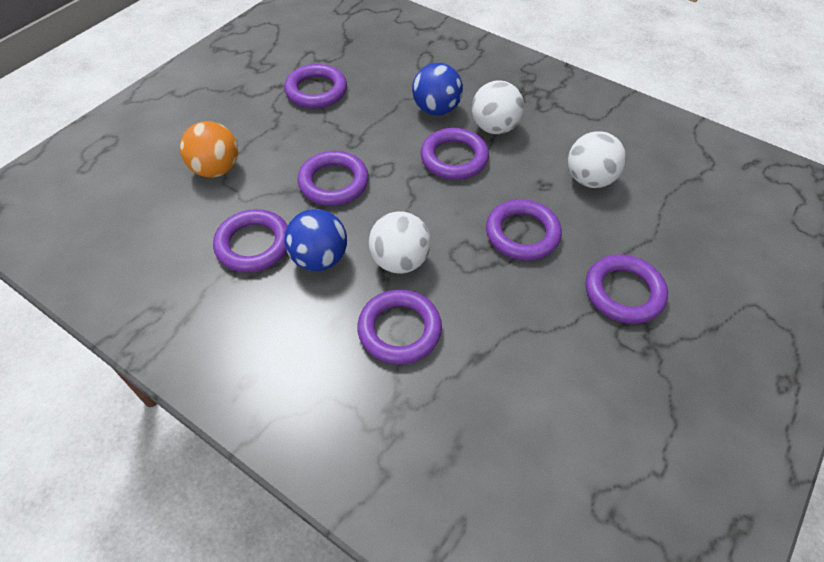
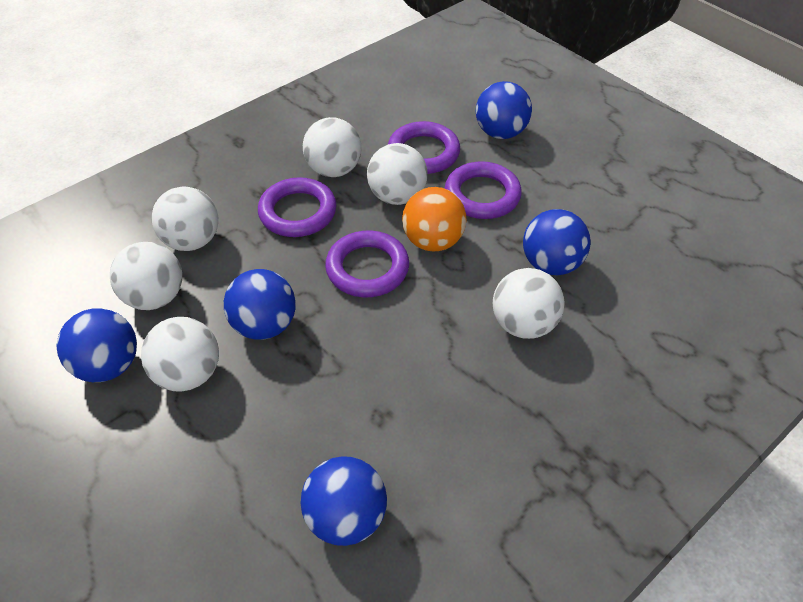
blue ball: 2 -> 5
purple ring: 7 -> 4
white ball: 3 -> 6

